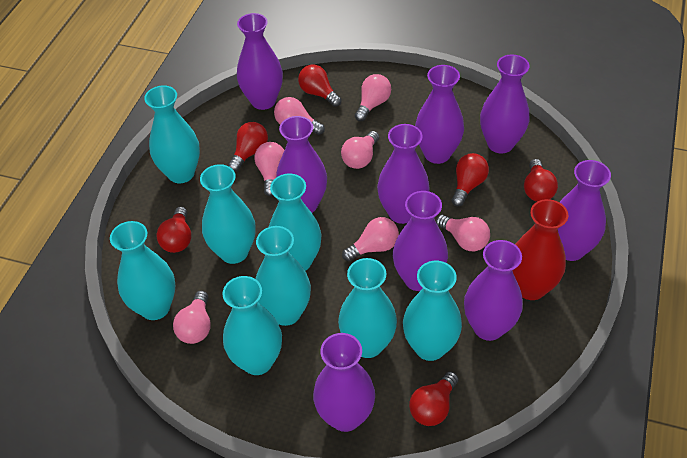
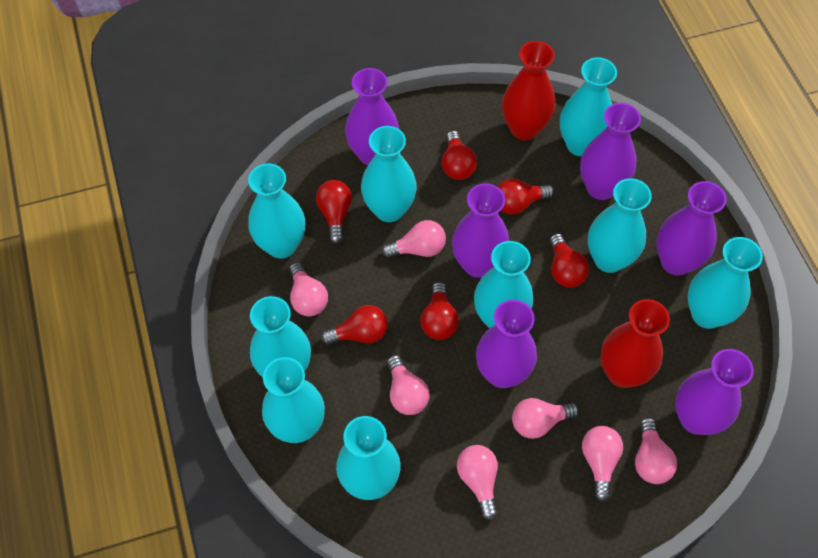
purple vase: 9 -> 6
red vase: 1 -> 2
turquoise vase: 8 -> 9

